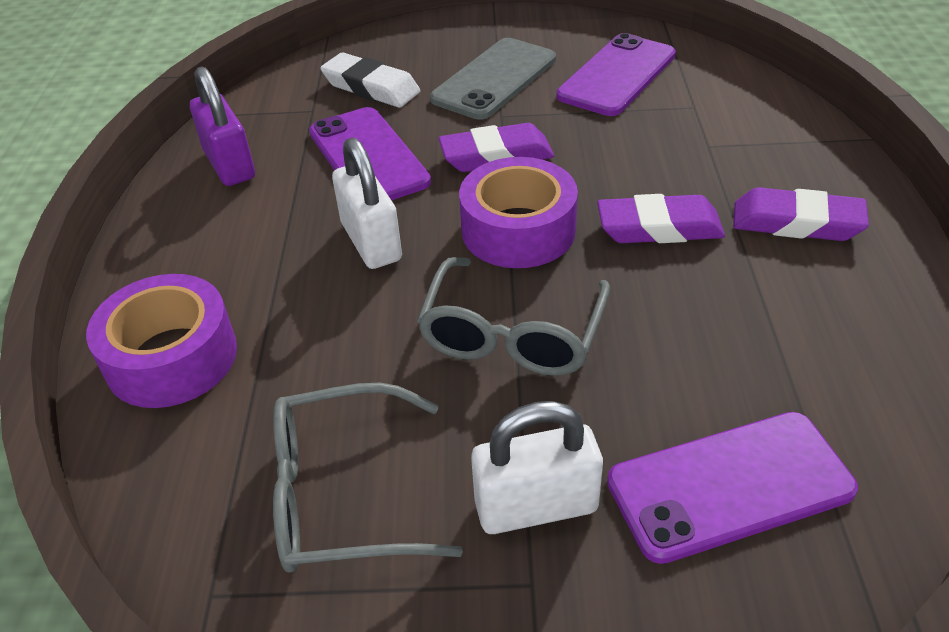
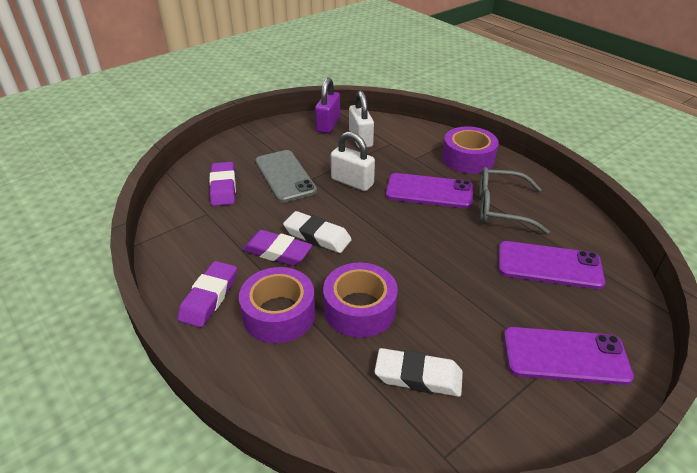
grey glasses: 2 -> 1
purple tape: 2 -> 3
white eraser: 1 -> 2

